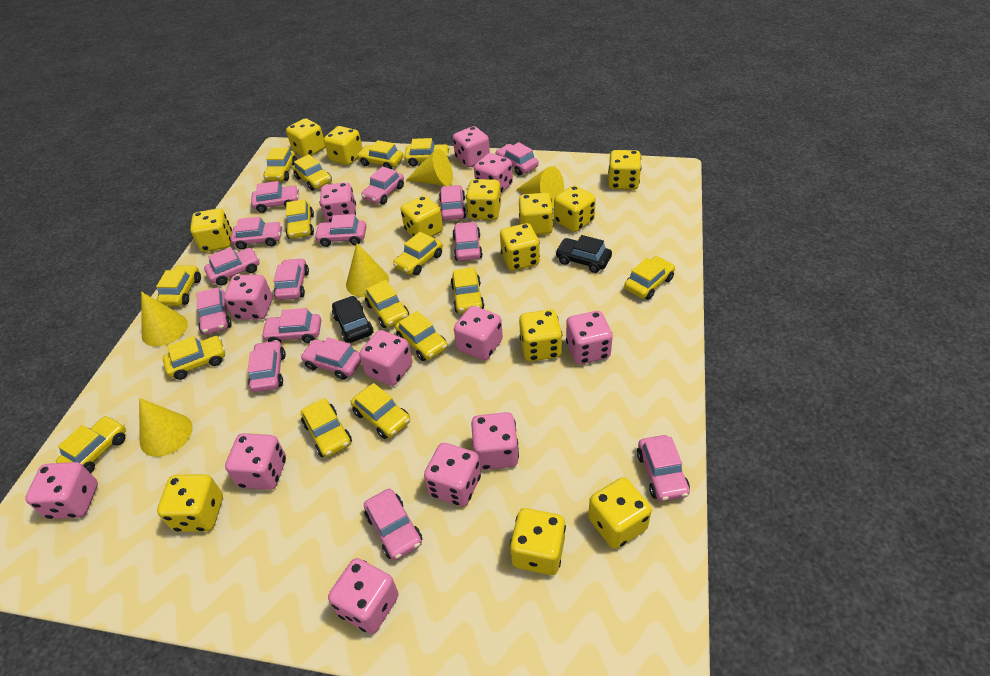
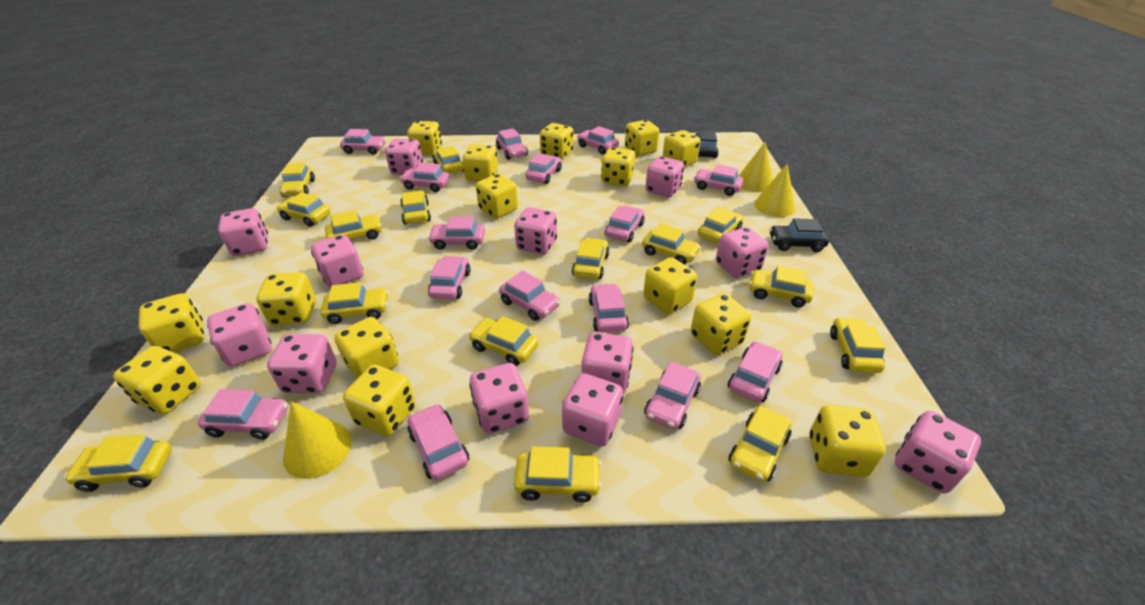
yellow cone: 5 -> 3
yellow dice: 13 -> 15

